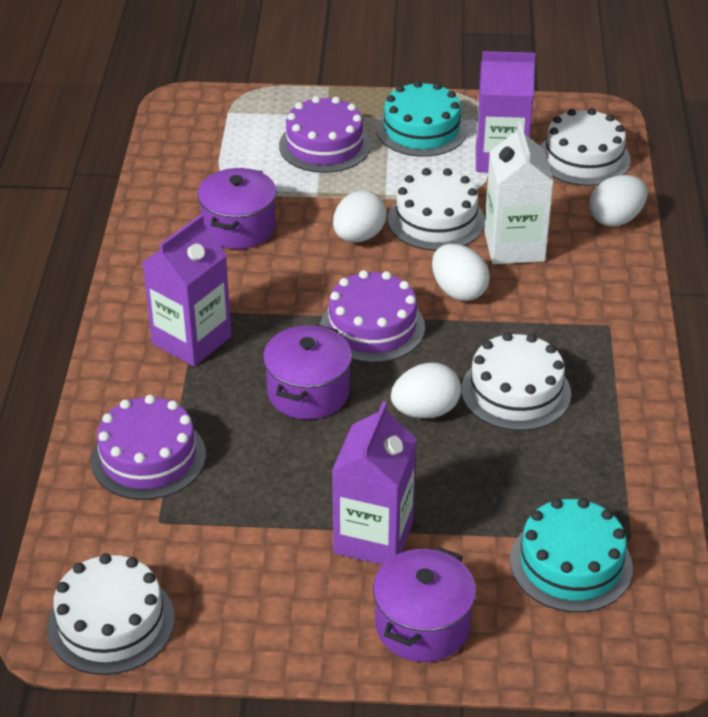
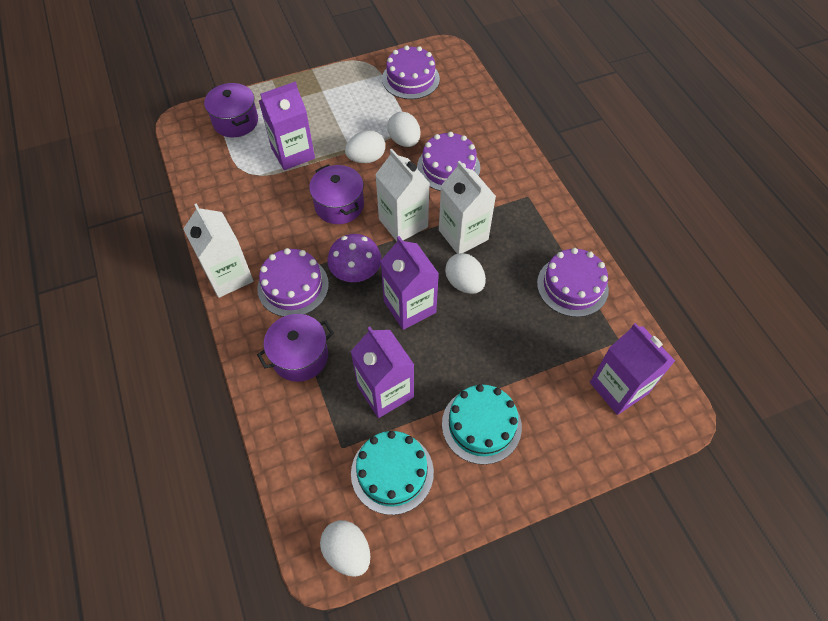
purple cake: 3 -> 4
purple carton: 3 -> 4
purple mushroom: 0 -> 1
white cake: 4 -> 0
white carton: 1 -> 3

